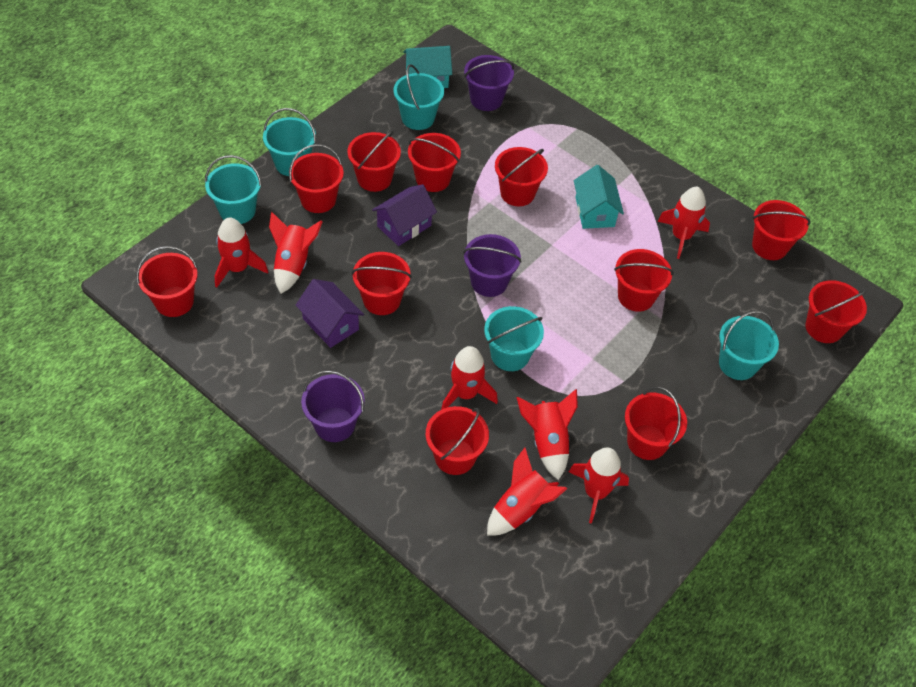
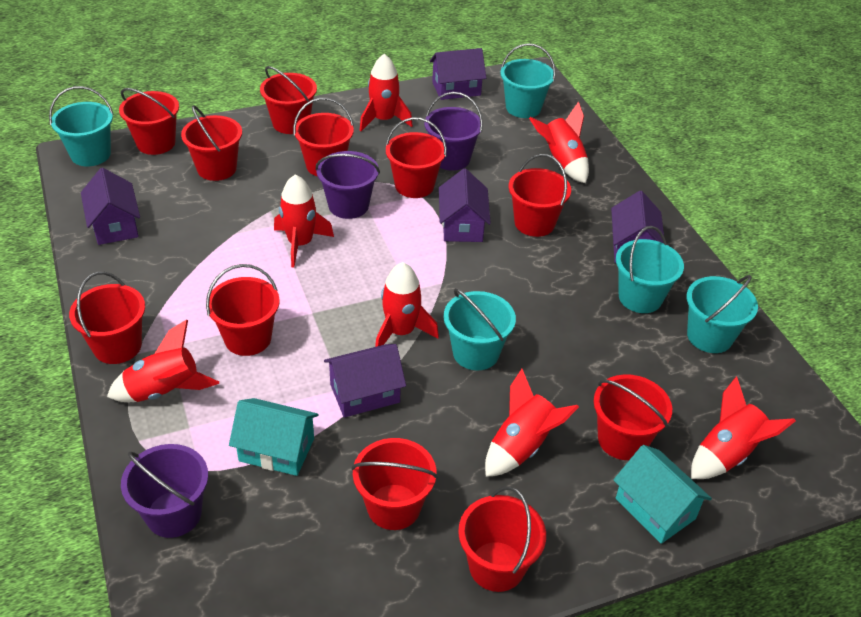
purple house: 2 -> 5

